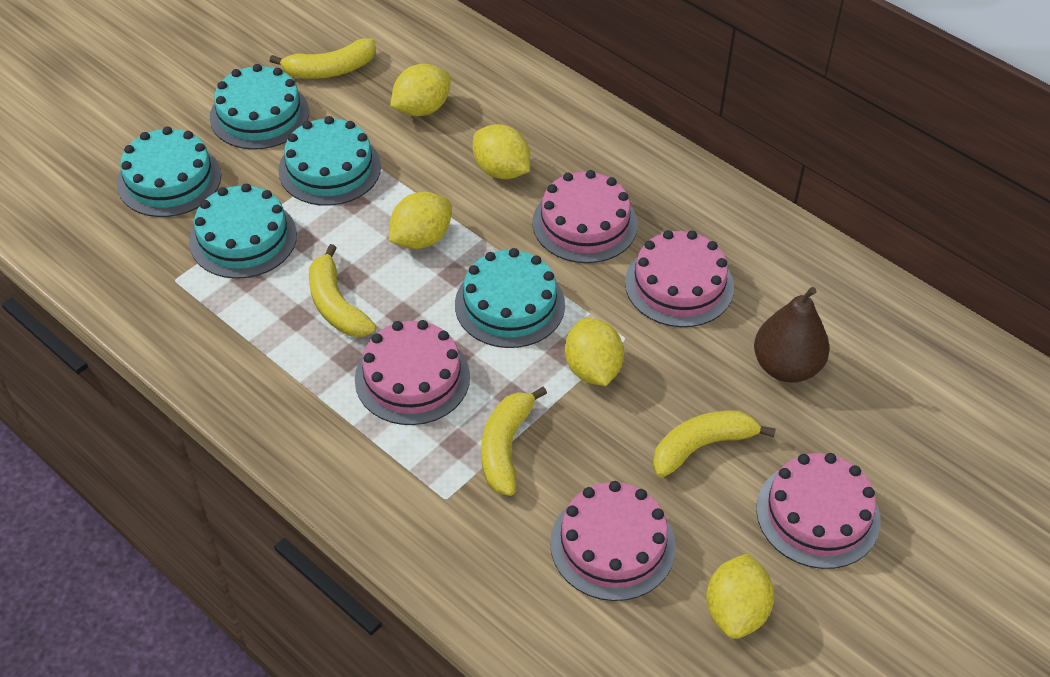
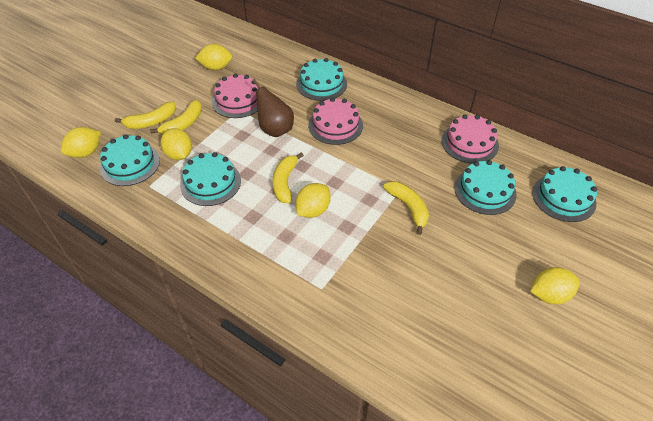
pink cake: 5 -> 3

